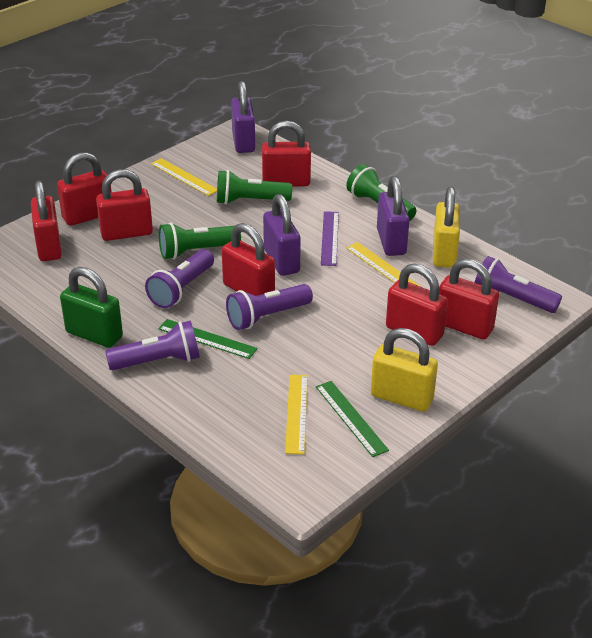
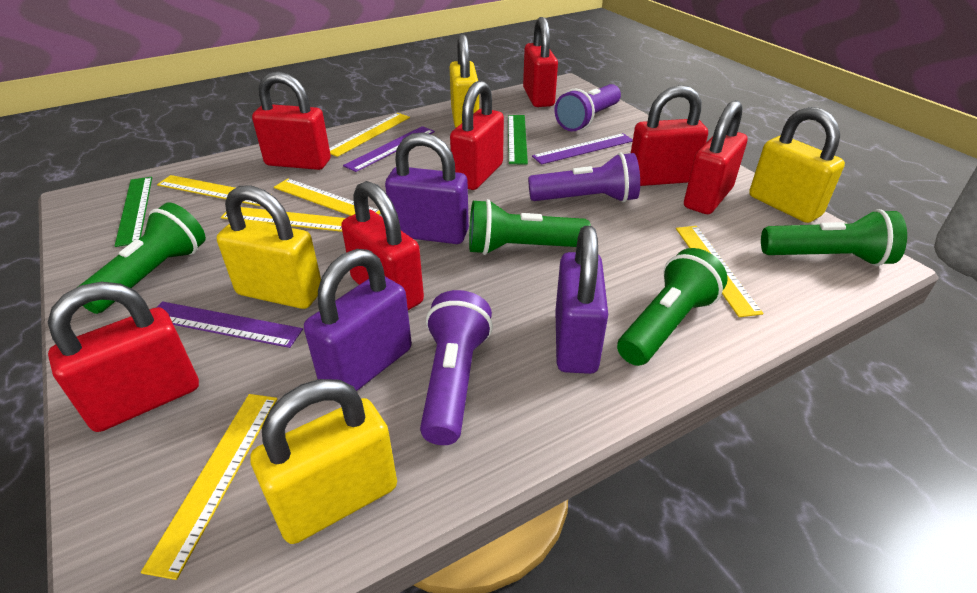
green flashlight: 3 -> 4
green padlock: 1 -> 0
purple flashlight: 4 -> 3
purple ruler: 1 -> 3
yellow padlock: 2 -> 4
yellow ruler: 3 -> 6

